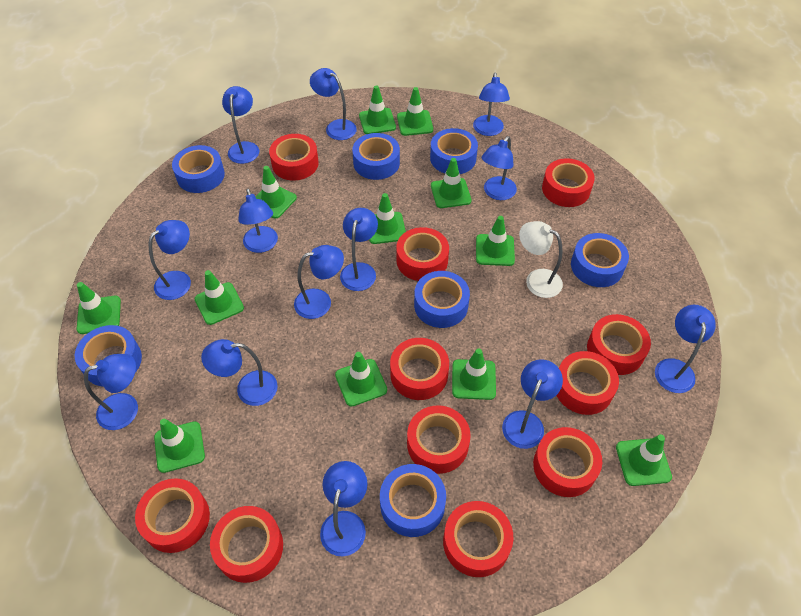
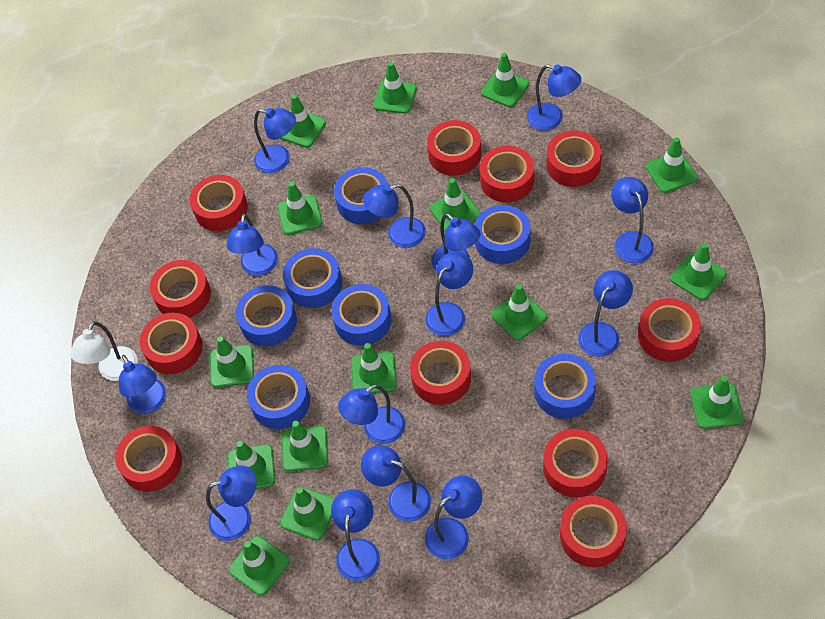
blue lamp: 13 -> 14
green traffic cone: 12 -> 15

